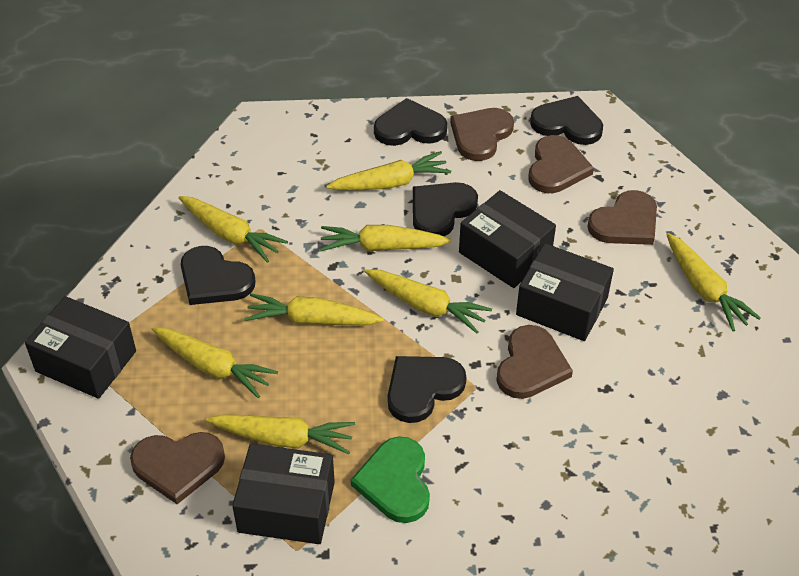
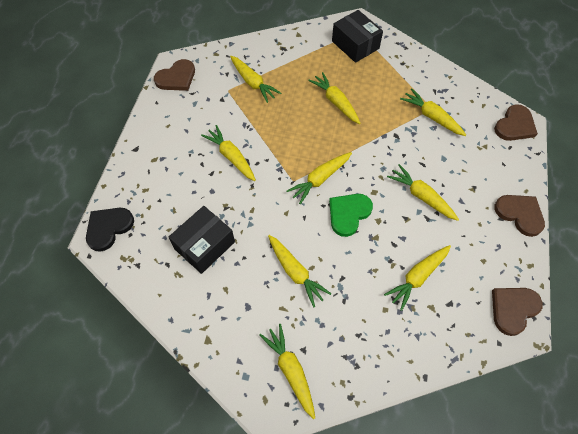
black box: 4 -> 2
black heart: 5 -> 1
brown heart: 5 -> 4
yellow carrot: 8 -> 9

